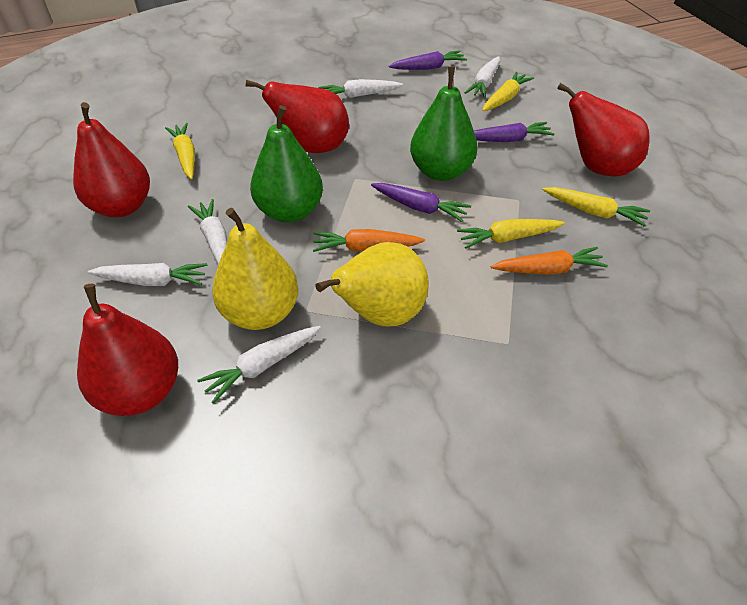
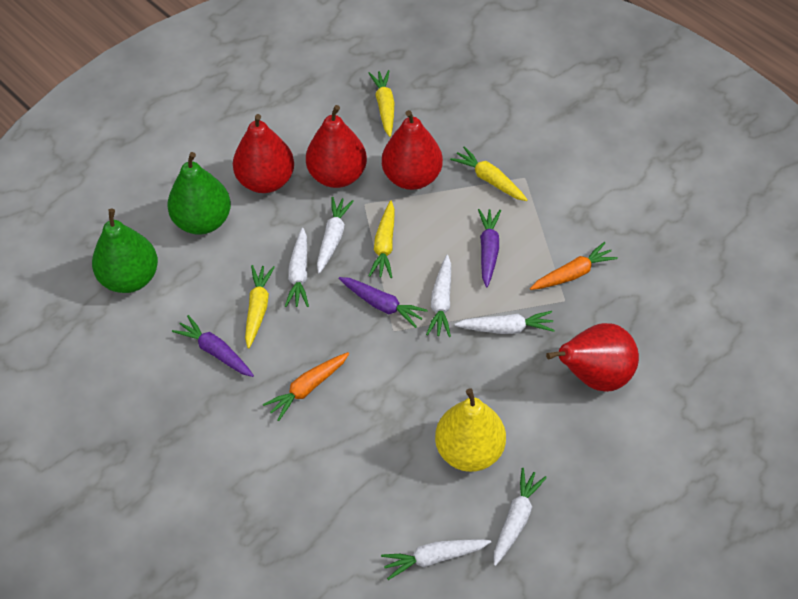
white carrot: 5 -> 6
yellow pear: 2 -> 1

